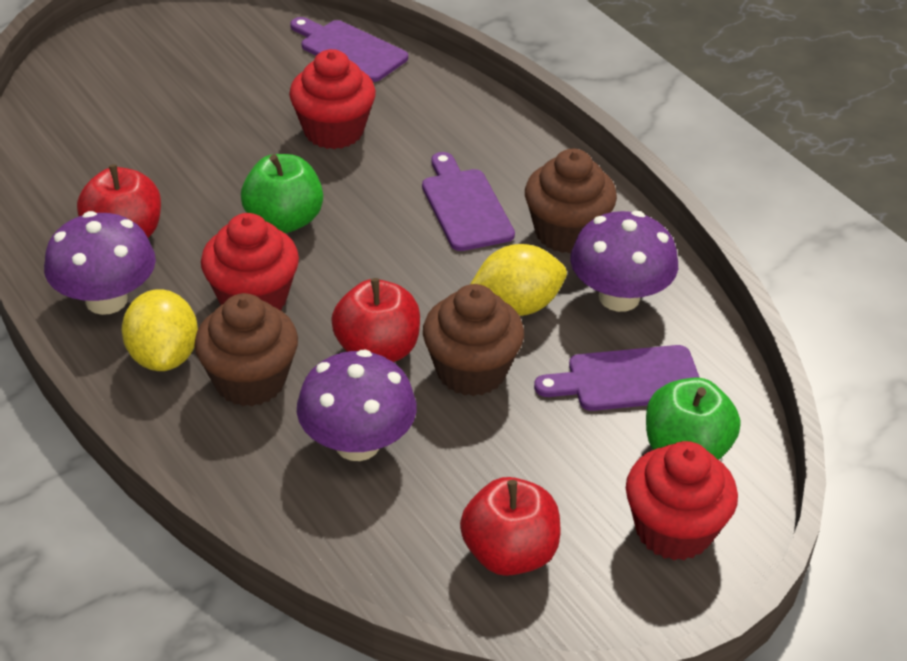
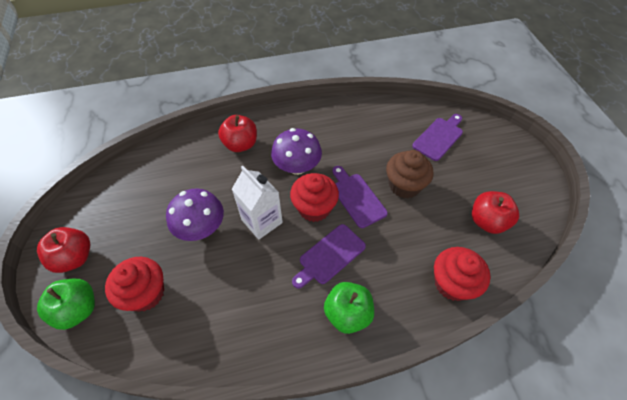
brown cupcake: 3 -> 1
purple mushroom: 3 -> 2
white carton: 0 -> 1
yellow lemon: 2 -> 0

